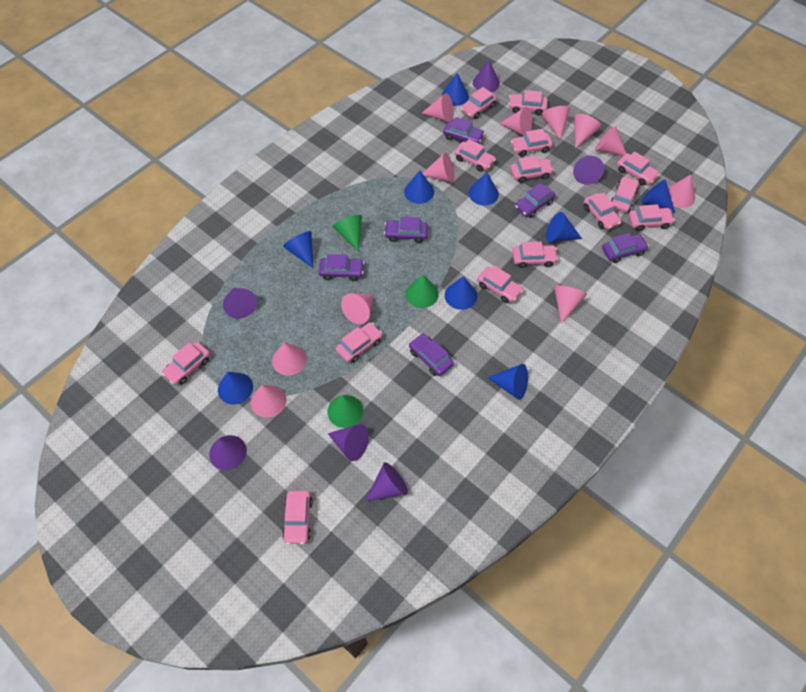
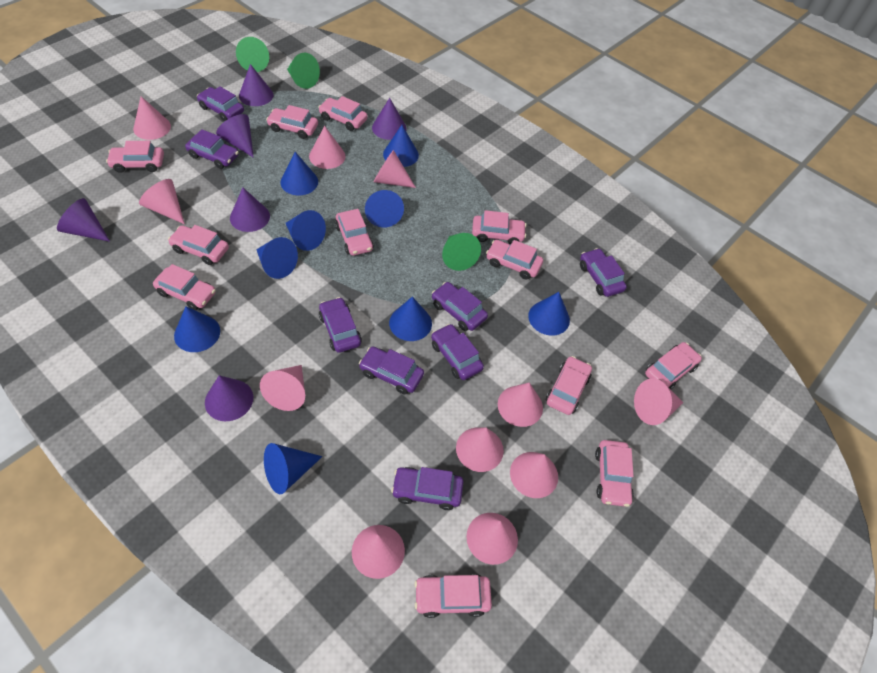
pink car: 14 -> 12
purple car: 6 -> 8

